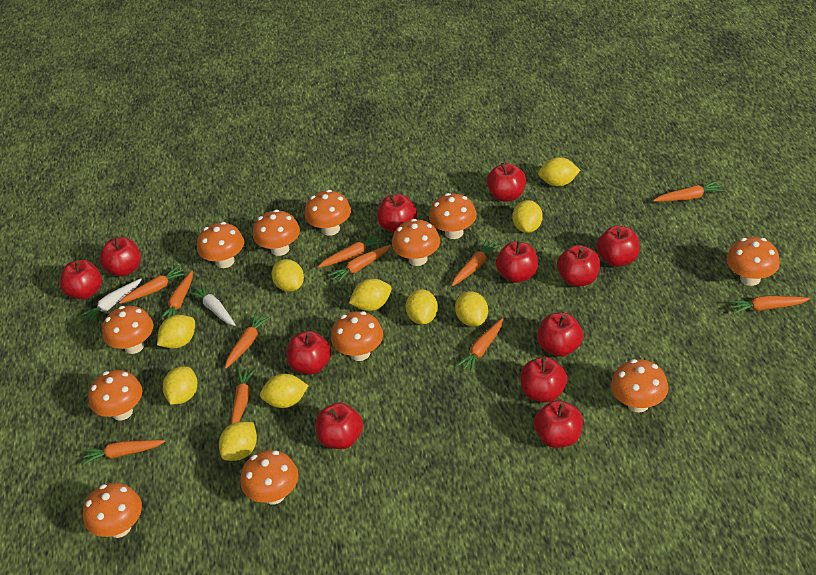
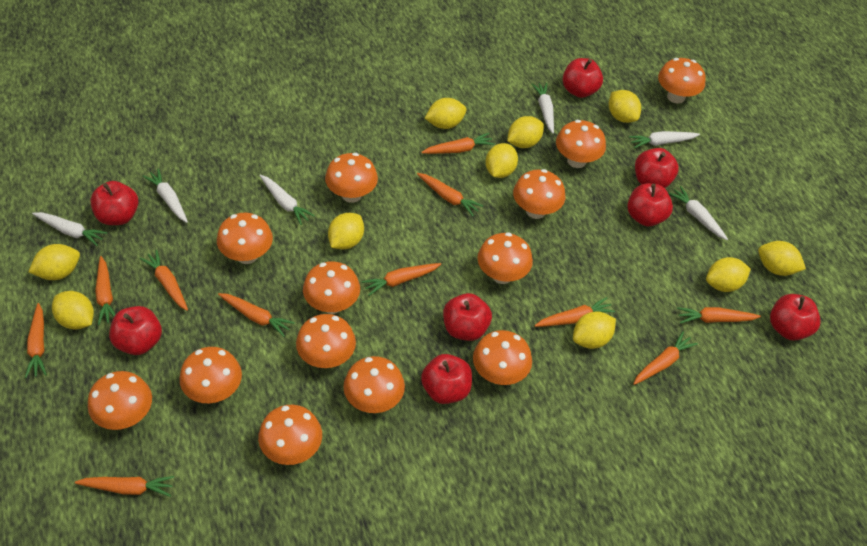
orange mushroom: 12 -> 13
red apple: 12 -> 8
white carrot: 2 -> 6

